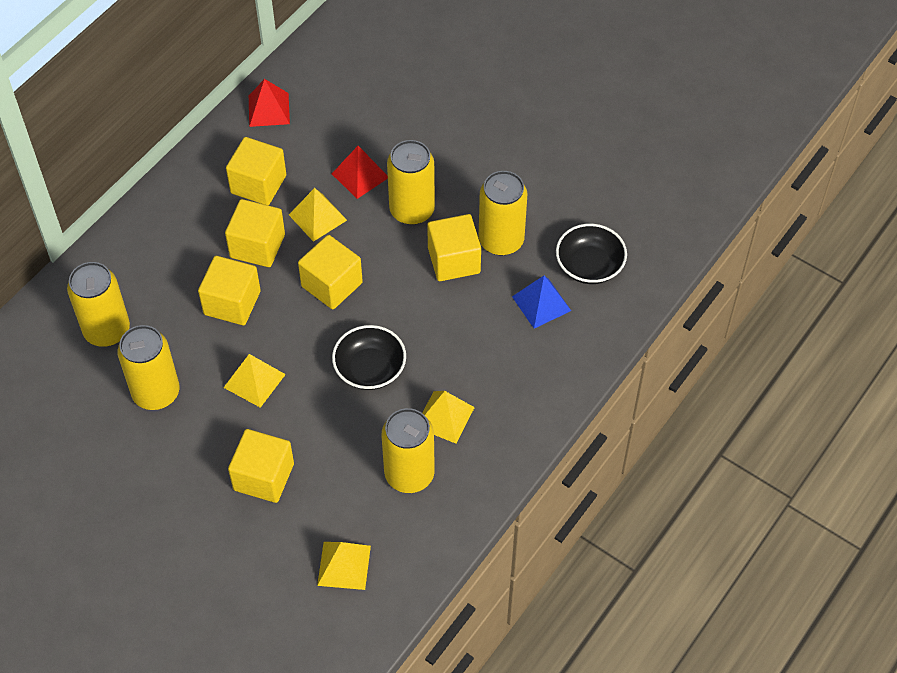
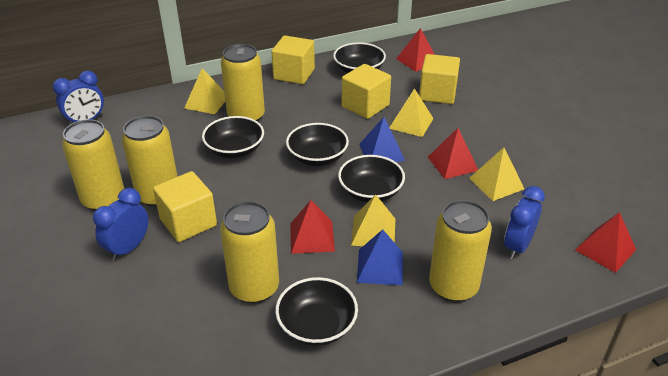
black bowl: 2 -> 5
blue clock: 0 -> 3
blue pyramid: 1 -> 2
red pyramid: 2 -> 4
yellow cube: 6 -> 4

